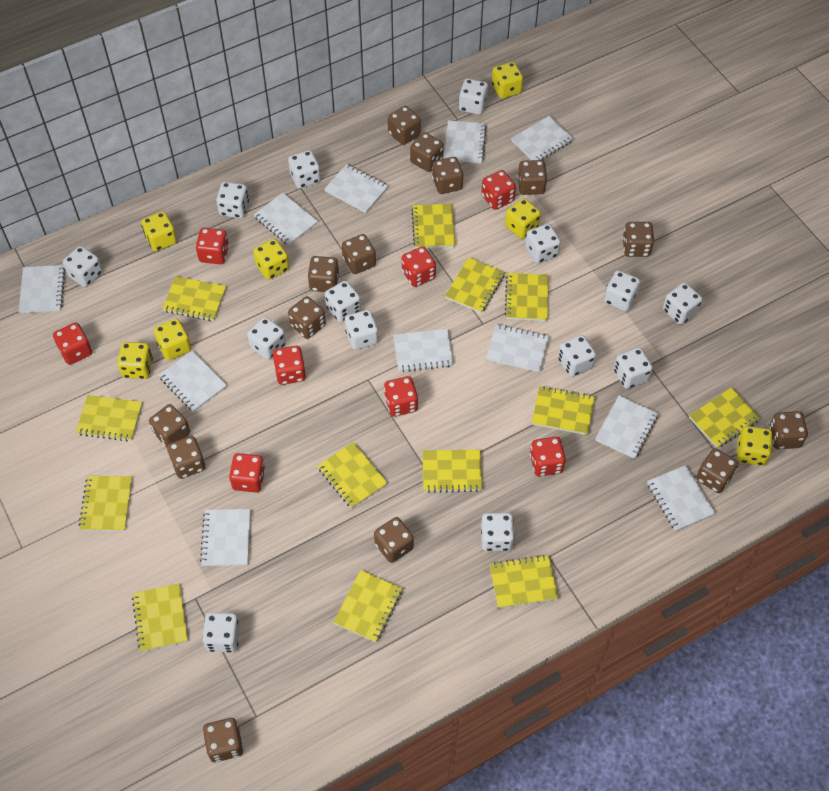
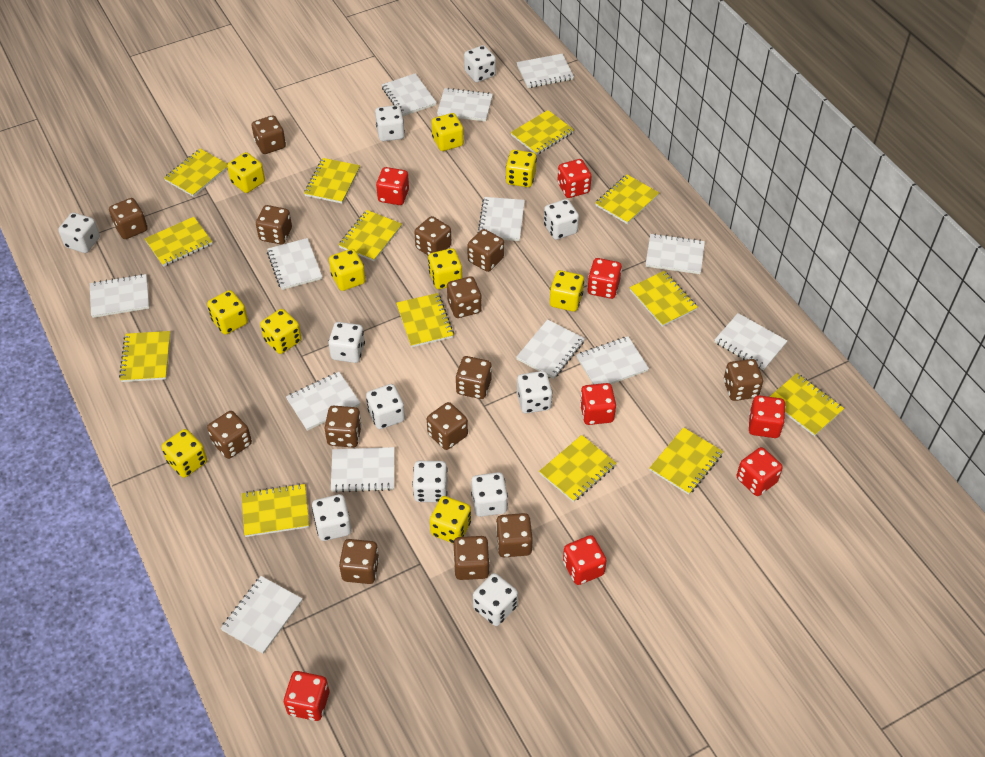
white dice: 14 -> 11
white notebook: 11 -> 13
yellow dice: 7 -> 10

